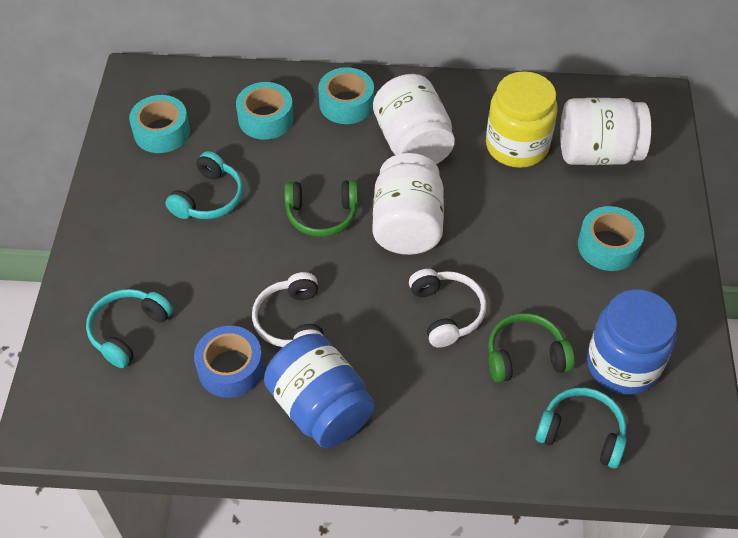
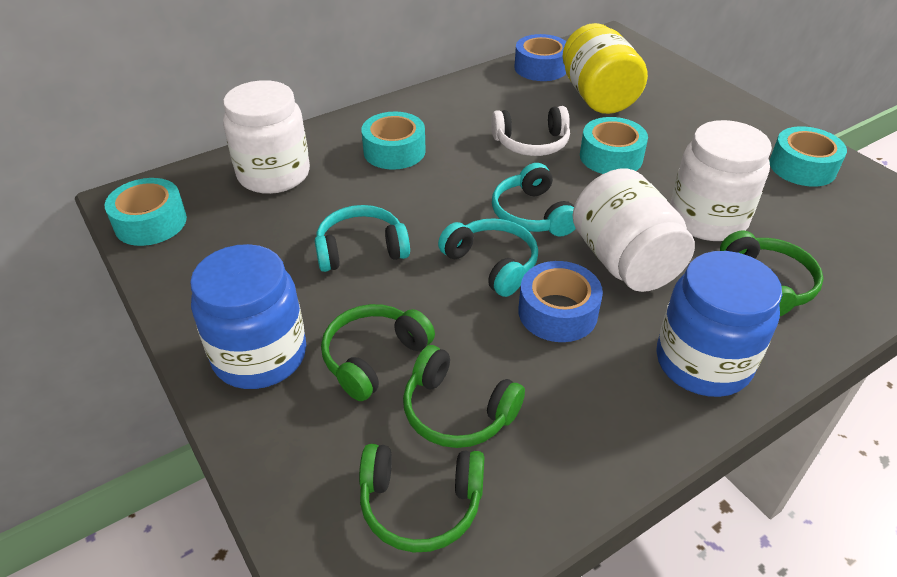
blue tape: 1 -> 2
green headphones: 2 -> 4
white headphones: 2 -> 1

